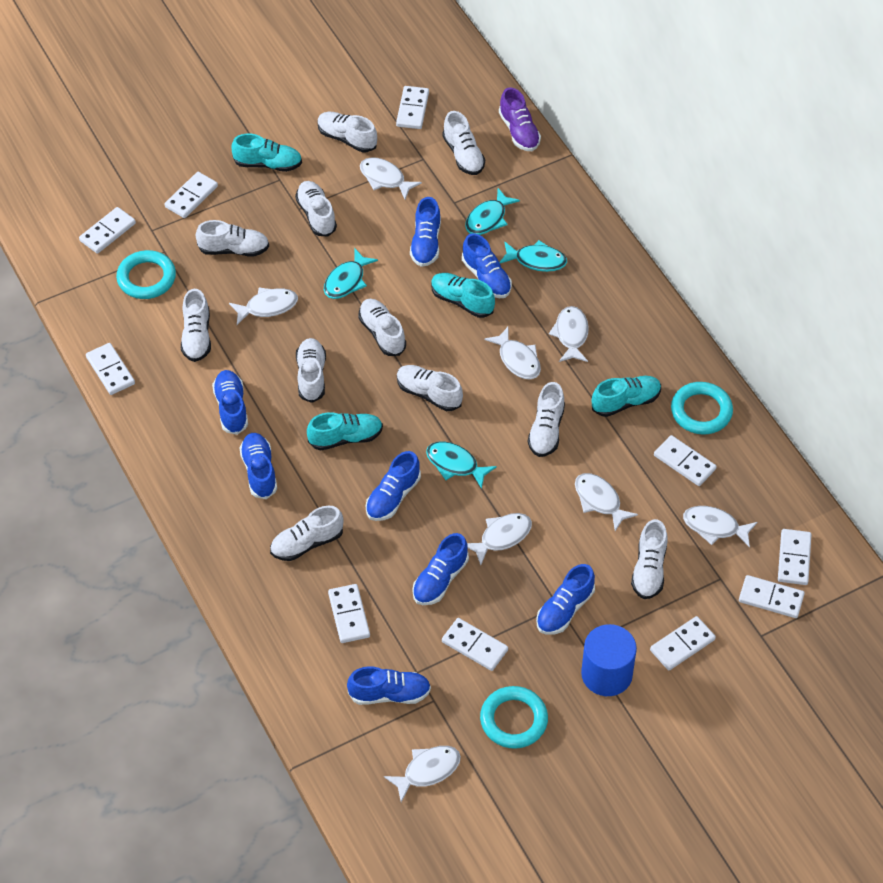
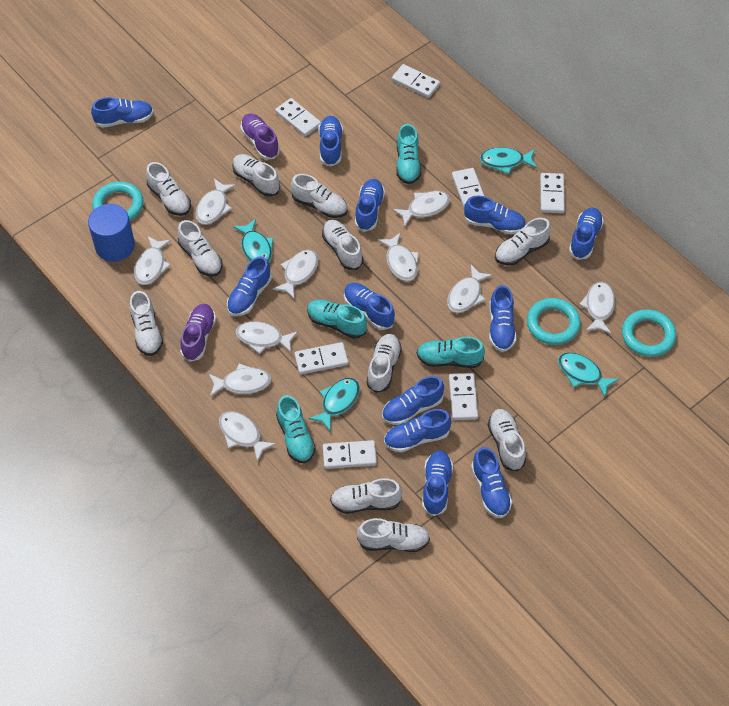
blue shoe: 8 -> 12
purple shoe: 1 -> 2
white domino: 10 -> 7
white fish: 8 -> 10

